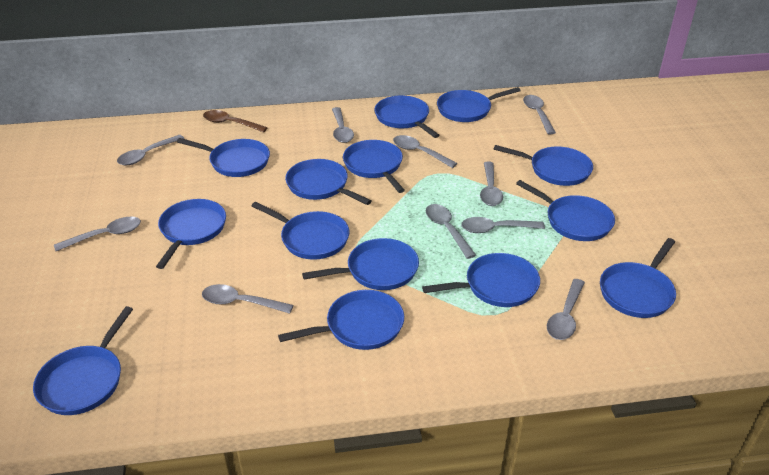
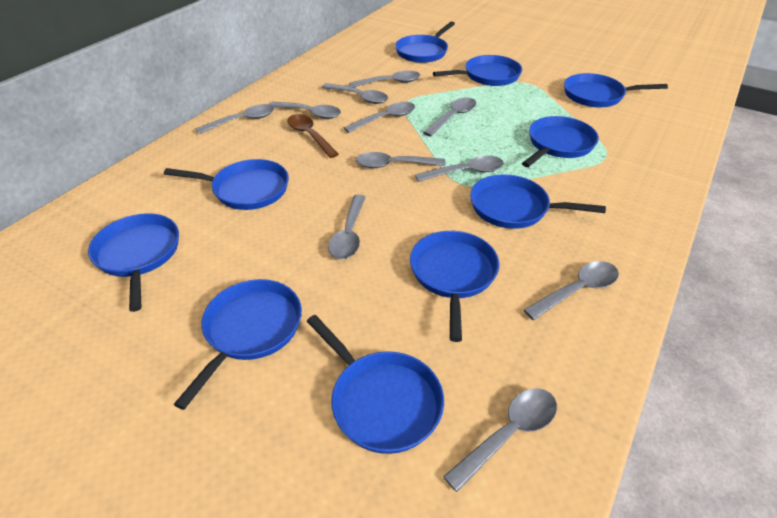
blue pan: 14 -> 10
grey spoon: 10 -> 11

